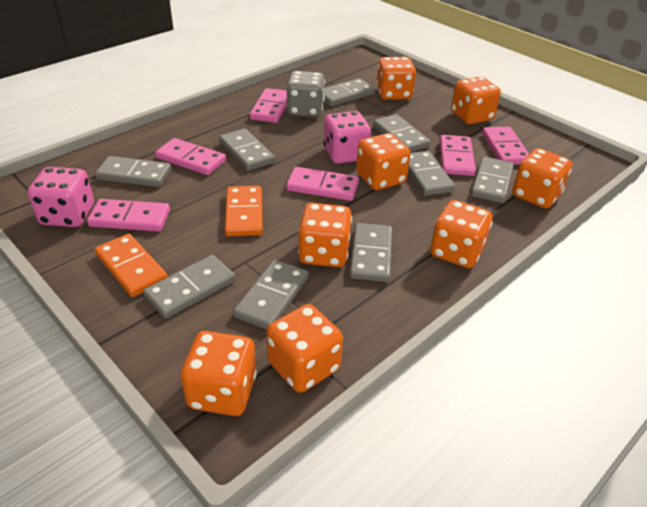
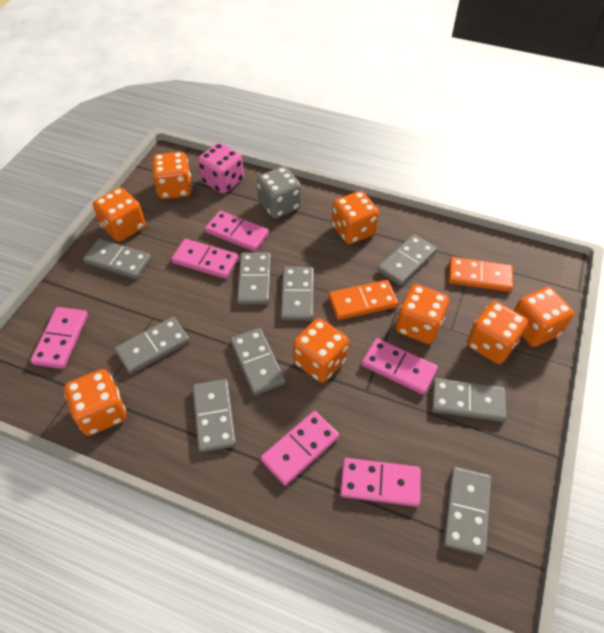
pink dice: 2 -> 1

